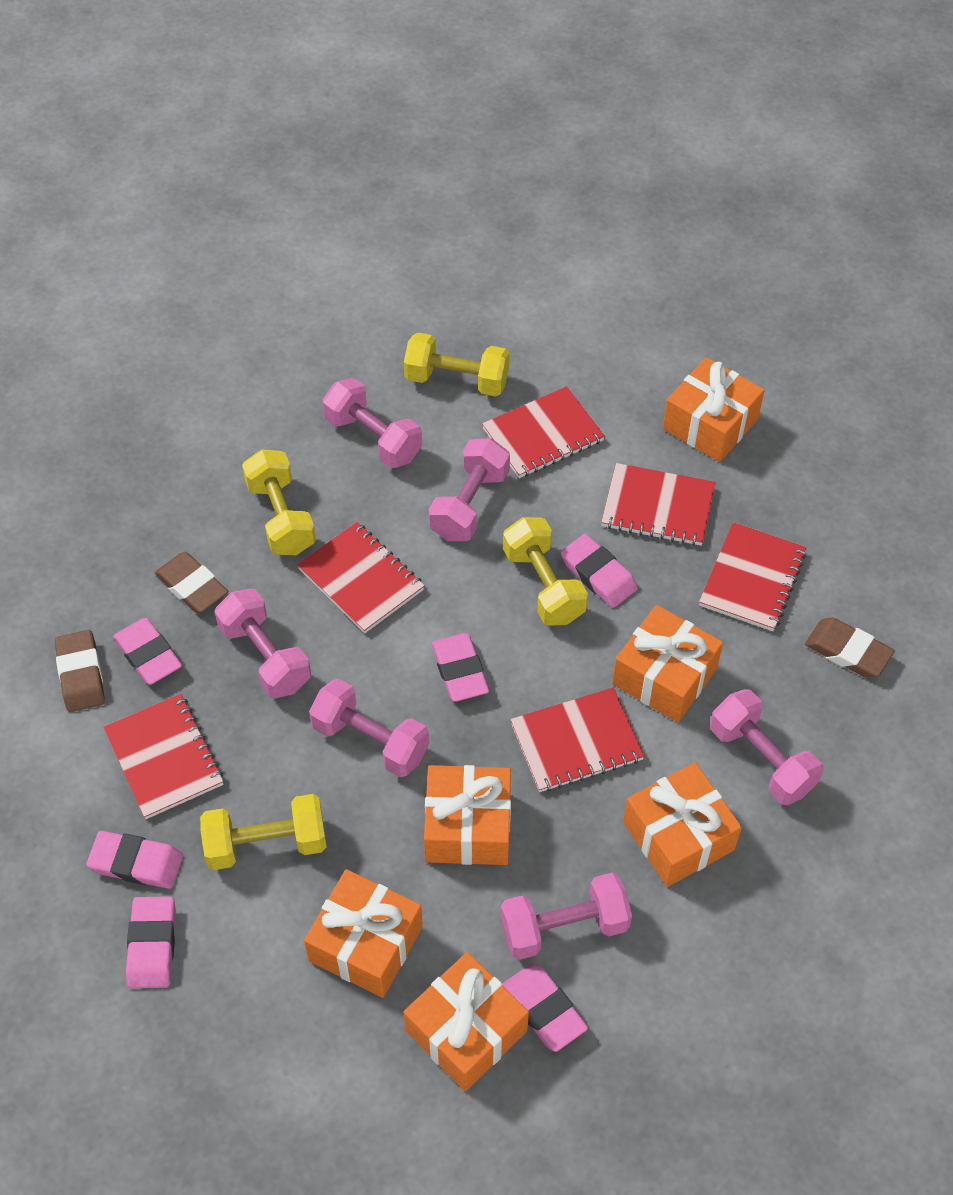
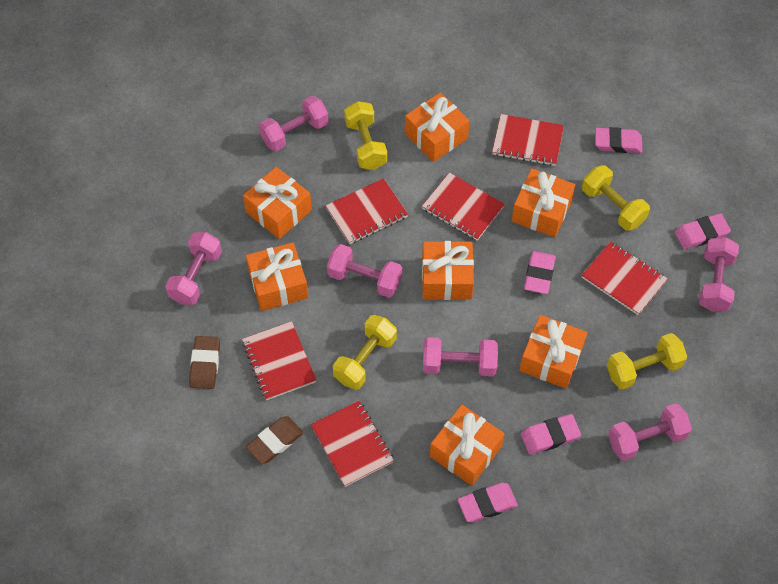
brown eraser: 3 -> 2
orange gift: 6 -> 7
pink eraser: 6 -> 5

